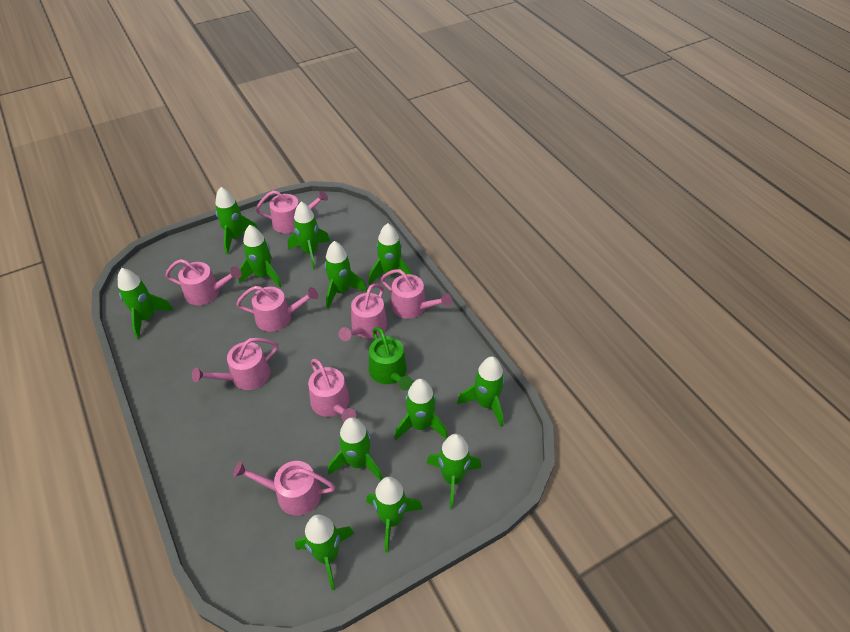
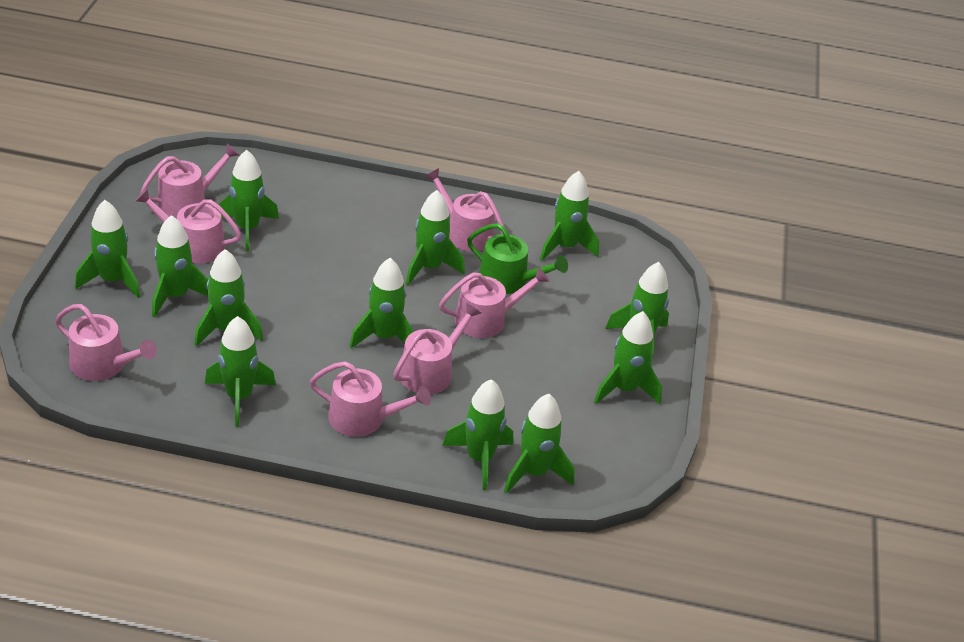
pink watering can: 8 -> 7

